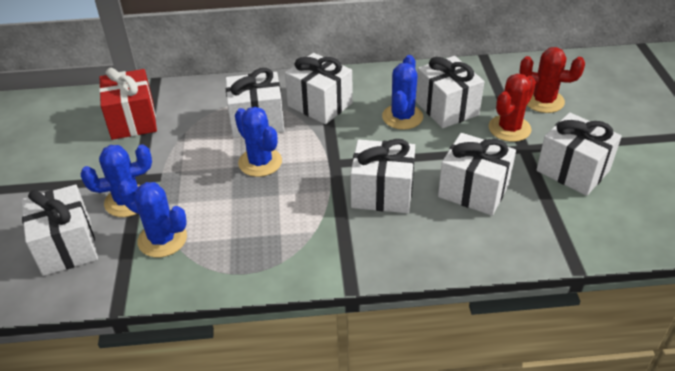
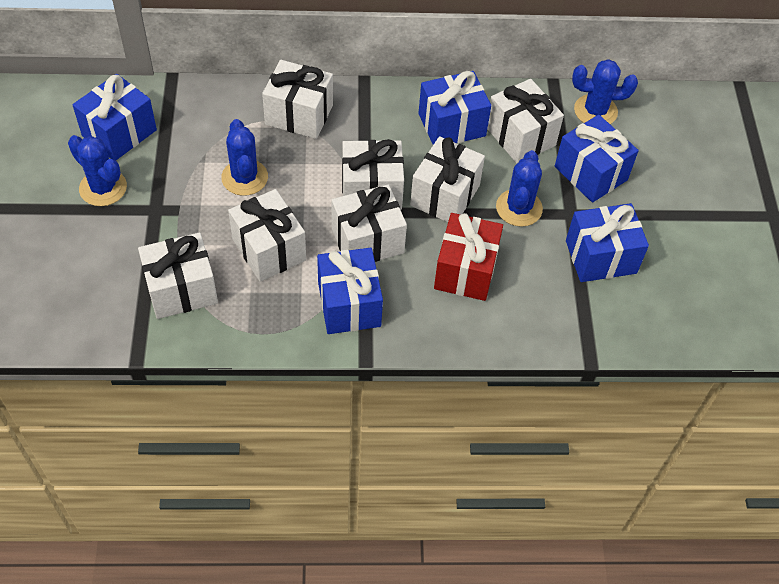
blue gift: 0 -> 5
red cactus: 2 -> 0

